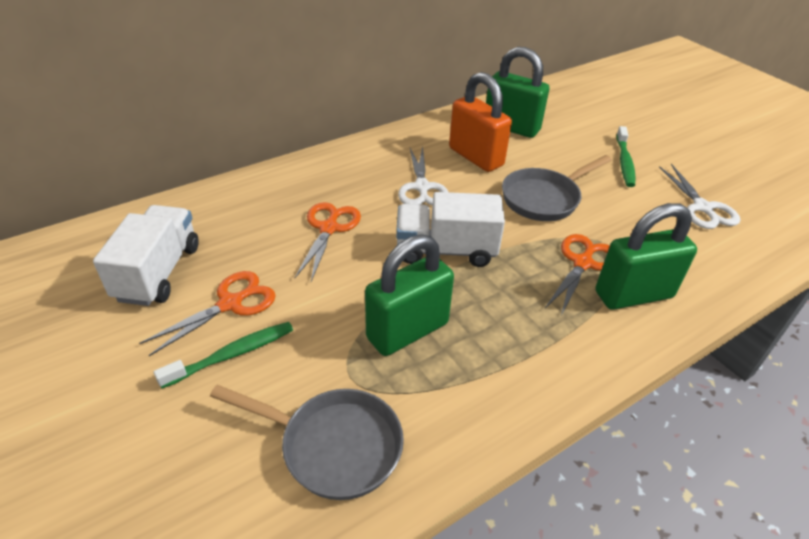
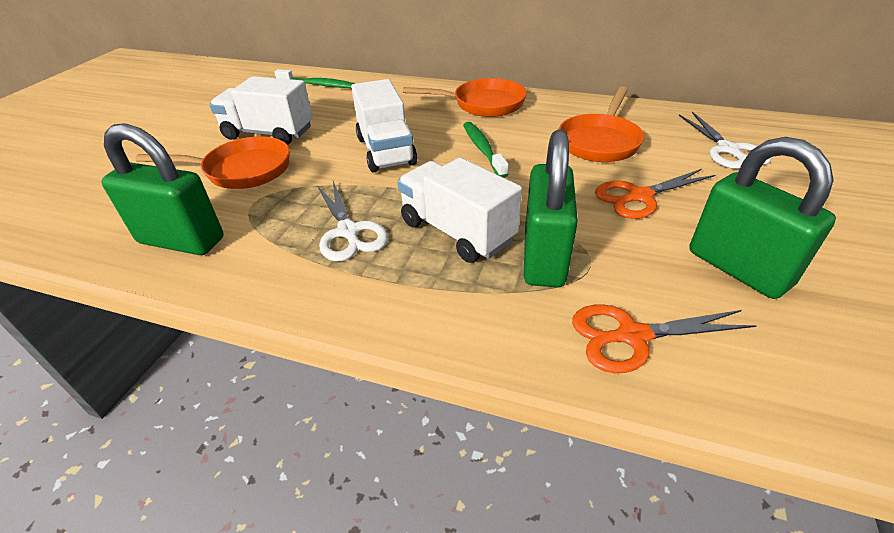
grey pan: 2 -> 0
orange padlock: 1 -> 0
orange pan: 0 -> 3
orange scissors: 3 -> 2
white truck: 2 -> 3

